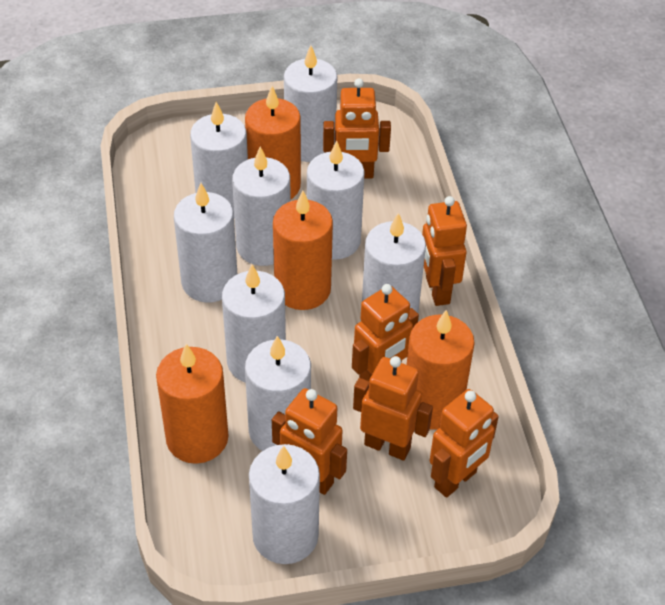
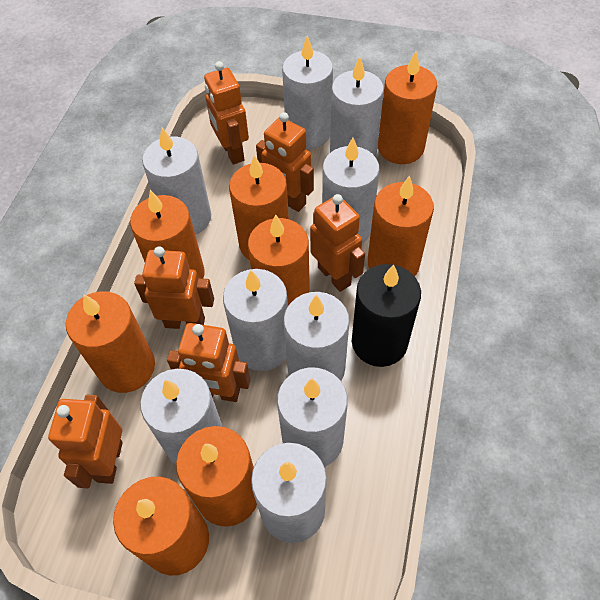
black candle: 0 -> 1
orange candle: 4 -> 8

